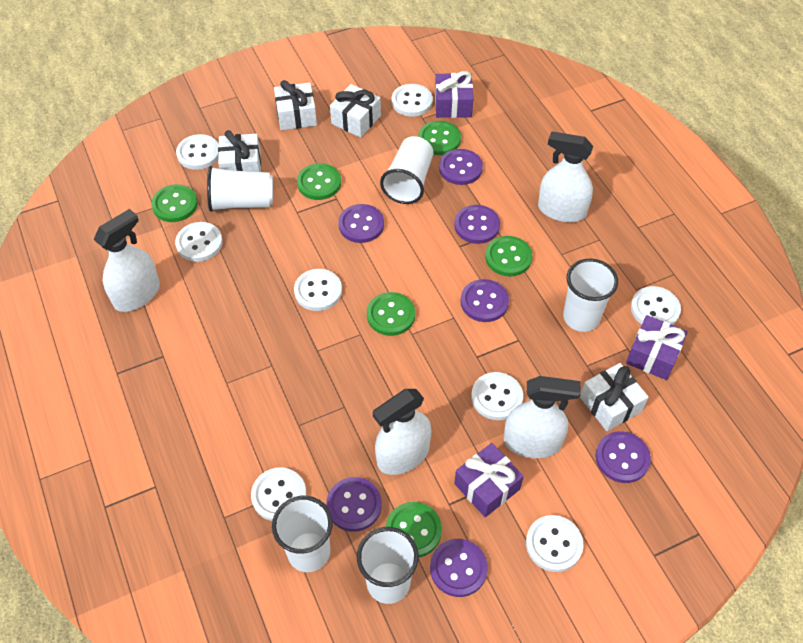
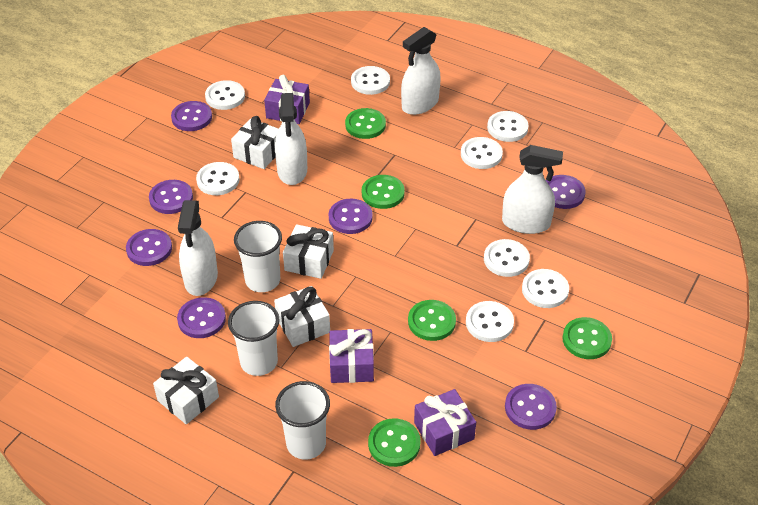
green button: 6 -> 5
white cup: 5 -> 3

